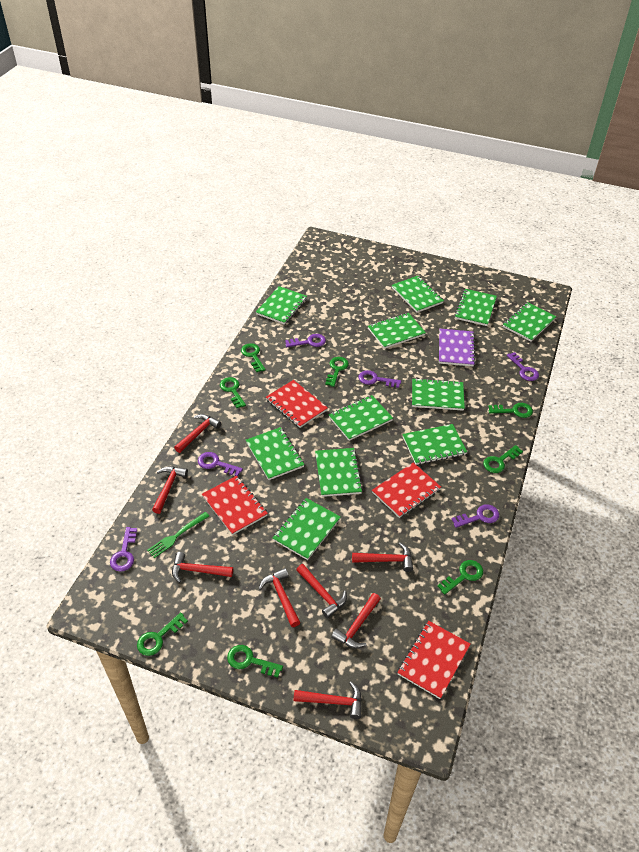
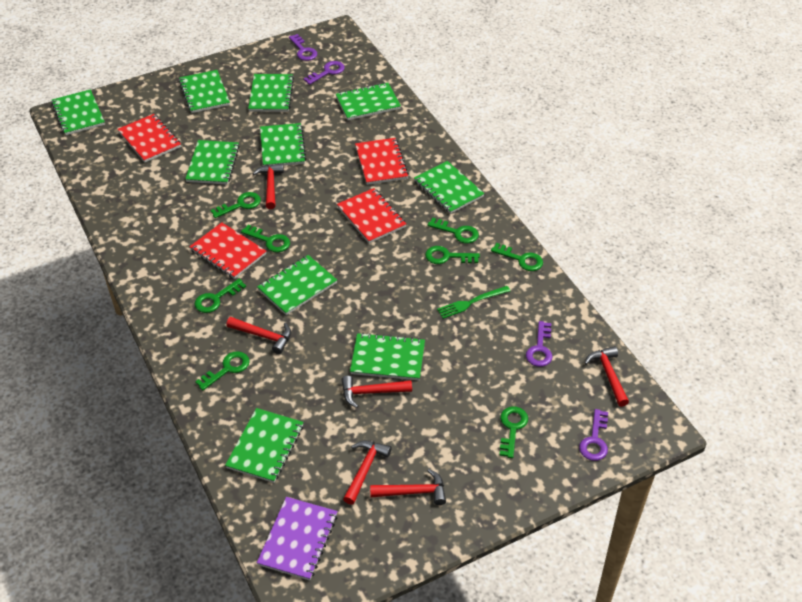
green notebook: 11 -> 10
purple key: 6 -> 4
red hammer: 8 -> 6

